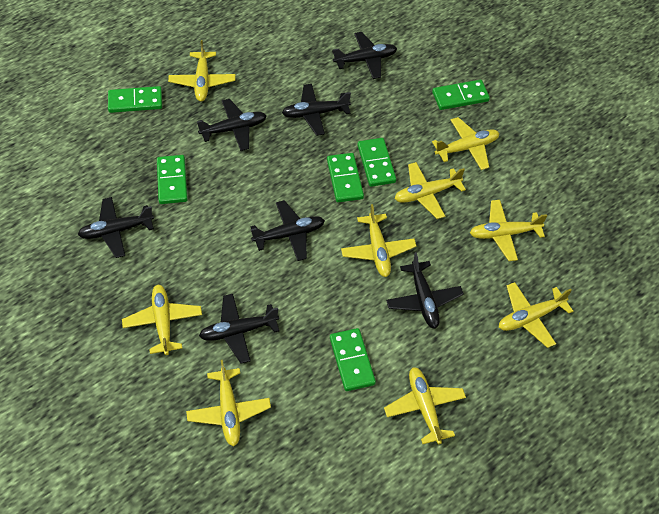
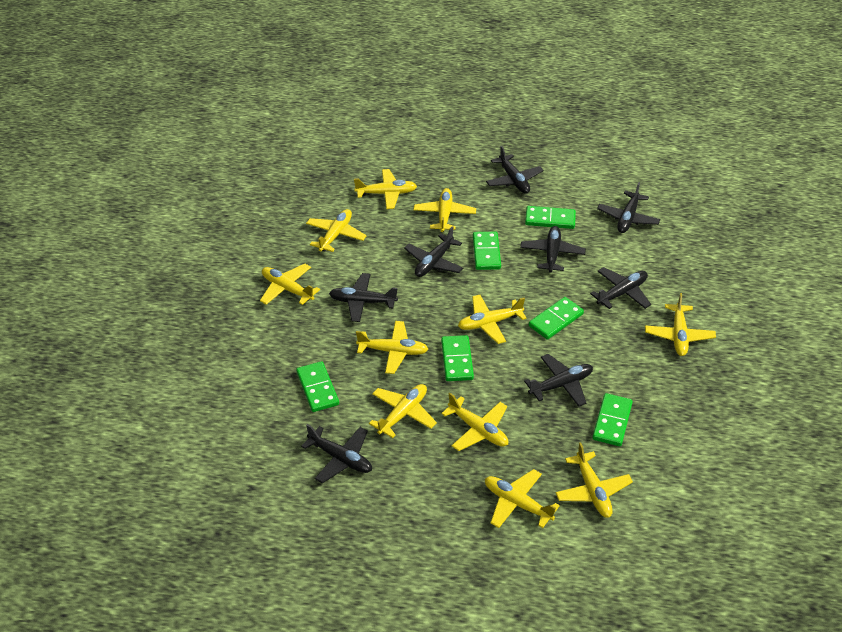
black plane: 7 -> 8
yellow plane: 9 -> 11

